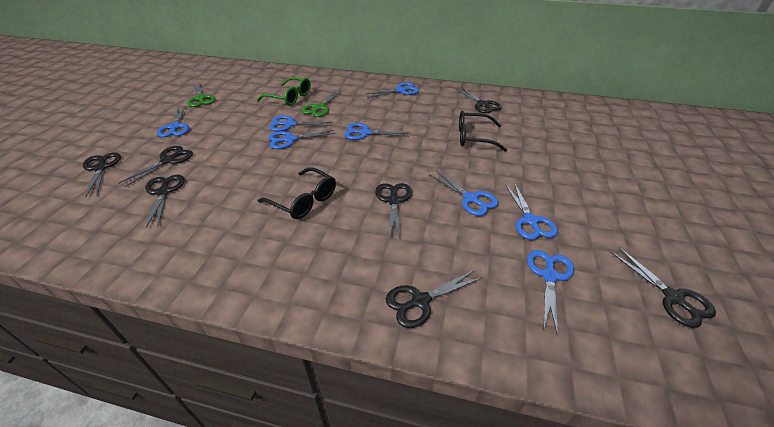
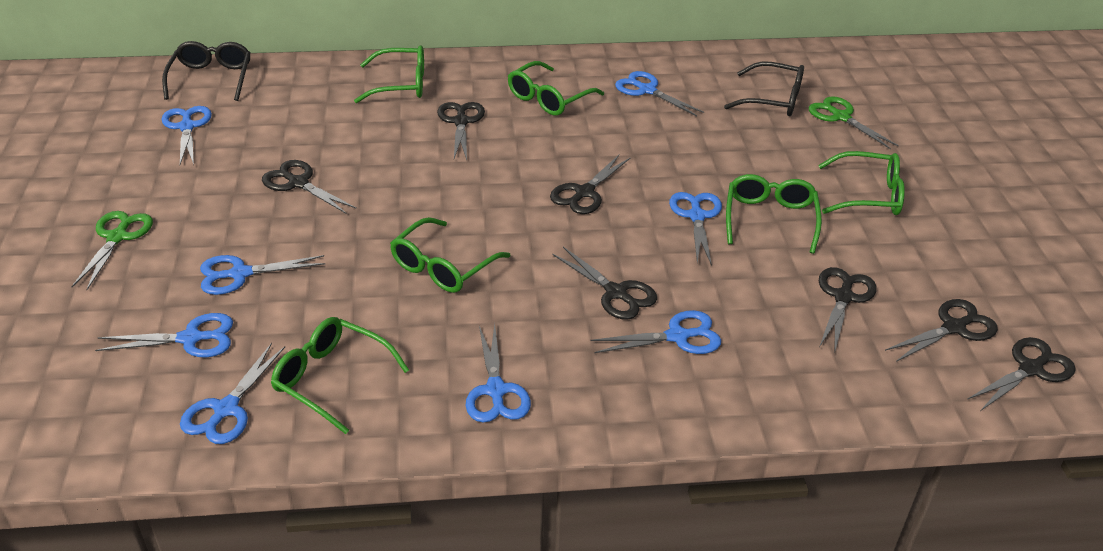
green glasses: 1 -> 6

